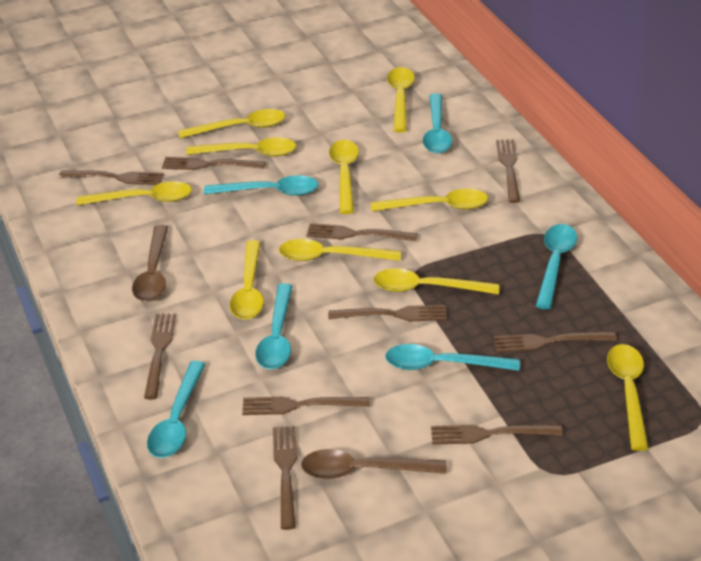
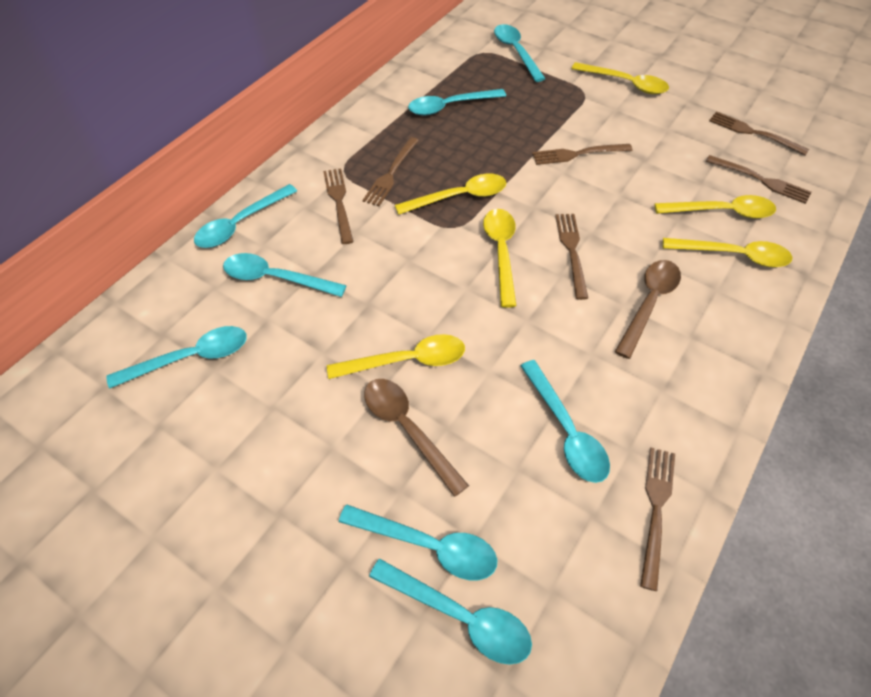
brown fork: 10 -> 7
turquoise spoon: 6 -> 8
yellow spoon: 10 -> 6

